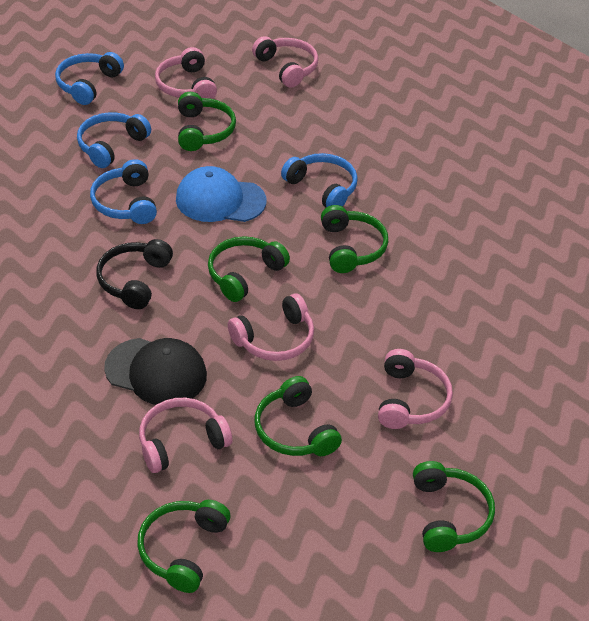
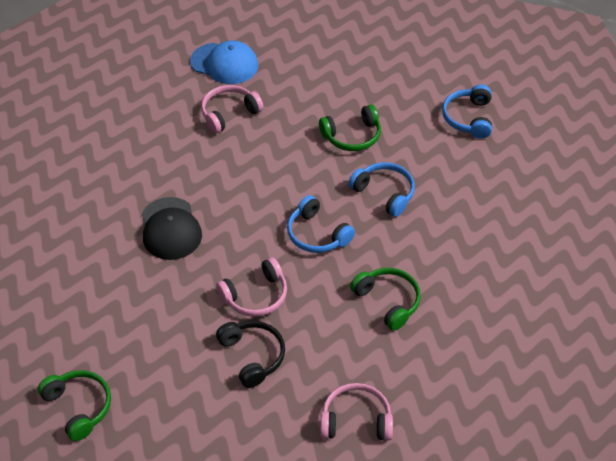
blue headphones: 4 -> 3
green headphones: 6 -> 3
pink headphones: 5 -> 3

